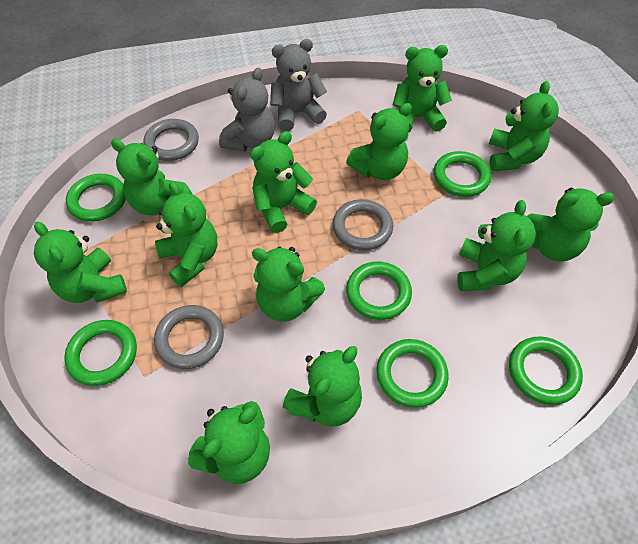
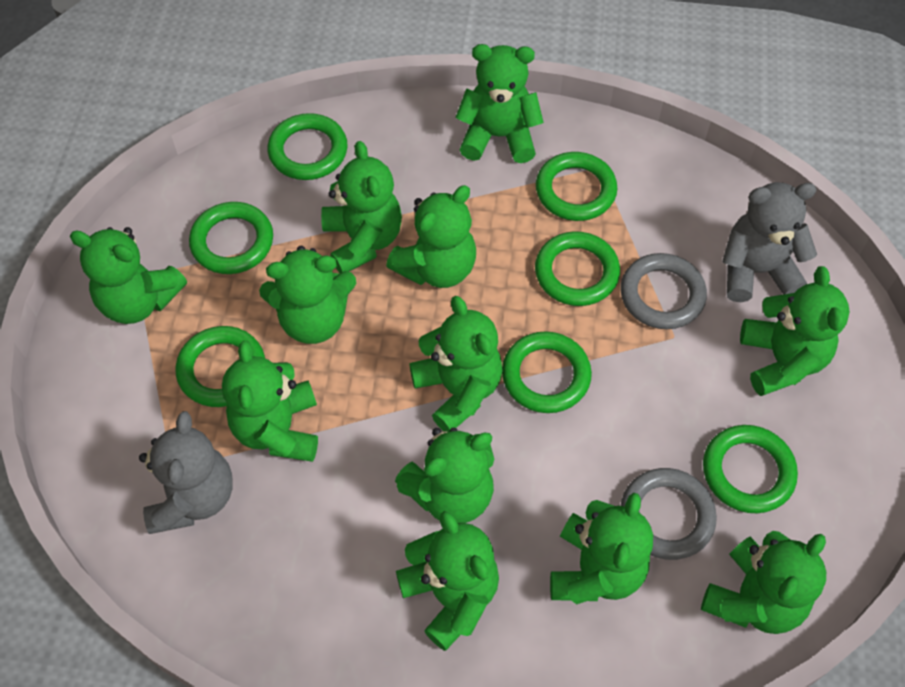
green ring: 6 -> 7
grey ring: 3 -> 2

